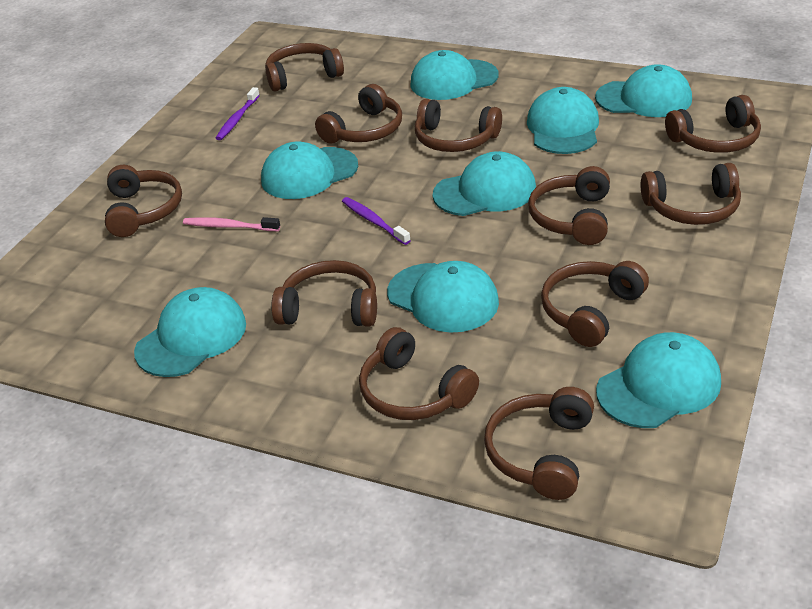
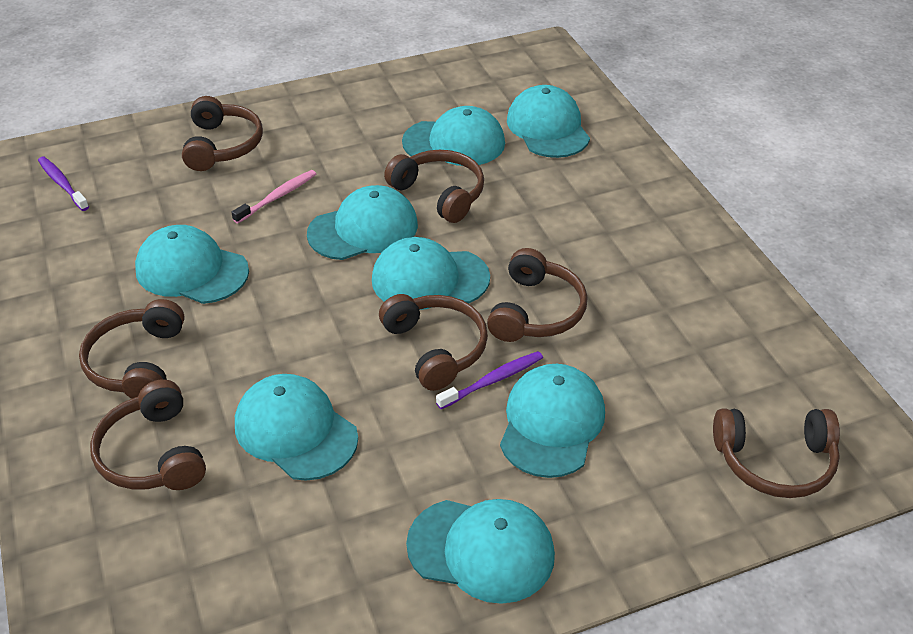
brown headphones: 11 -> 7

